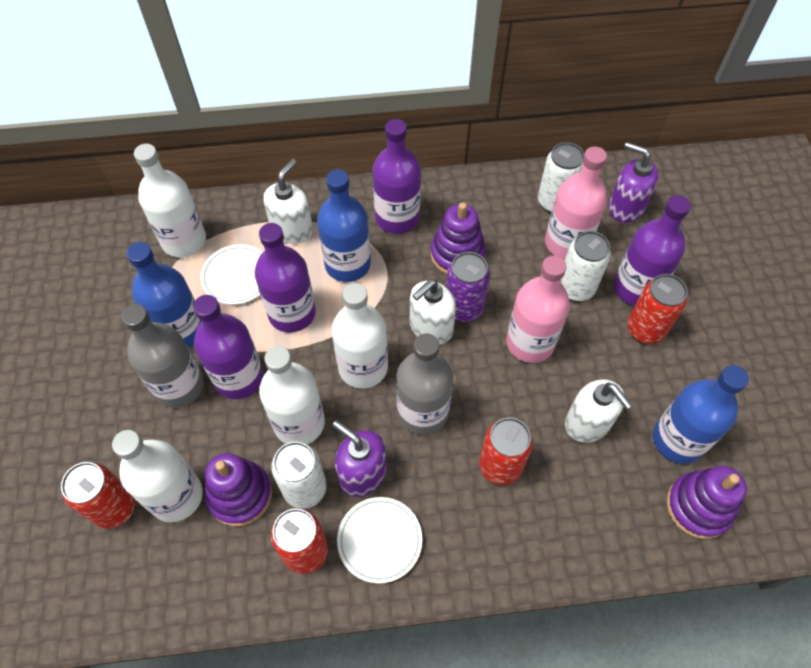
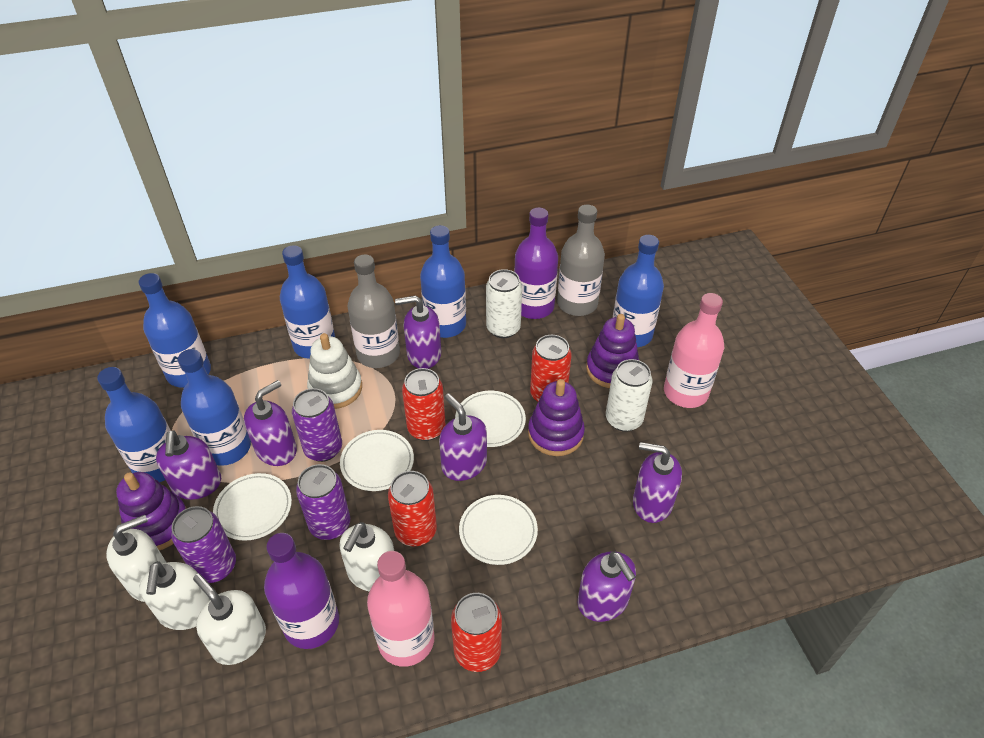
blue bottle: 3 -> 6
purple bottle: 4 -> 2
purple can: 1 -> 3
purple soap dispenser: 2 -> 6
white bottle: 4 -> 0
white can: 3 -> 2
white plate: 2 -> 4
white soap dispenser: 3 -> 4
white stacking toy: 0 -> 1

